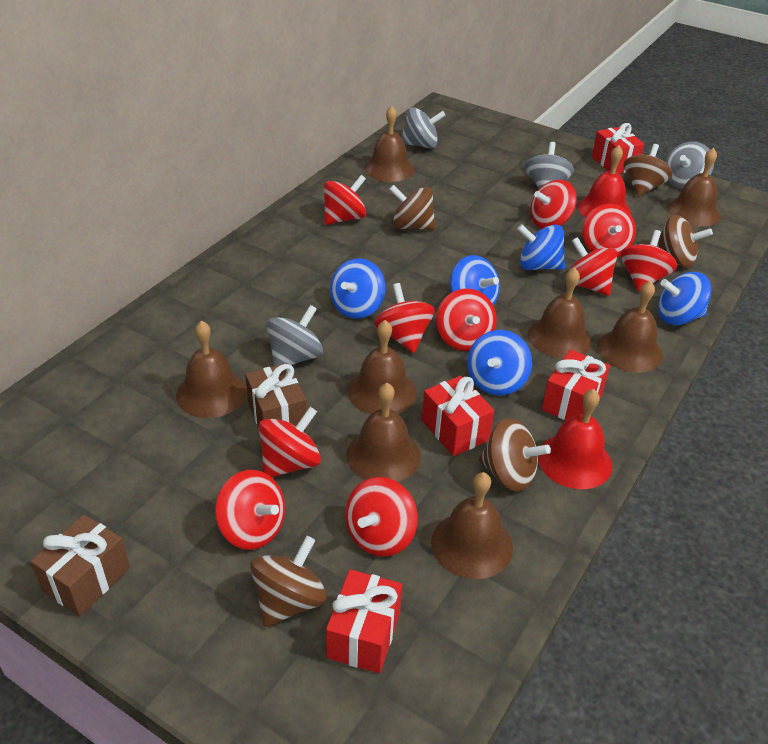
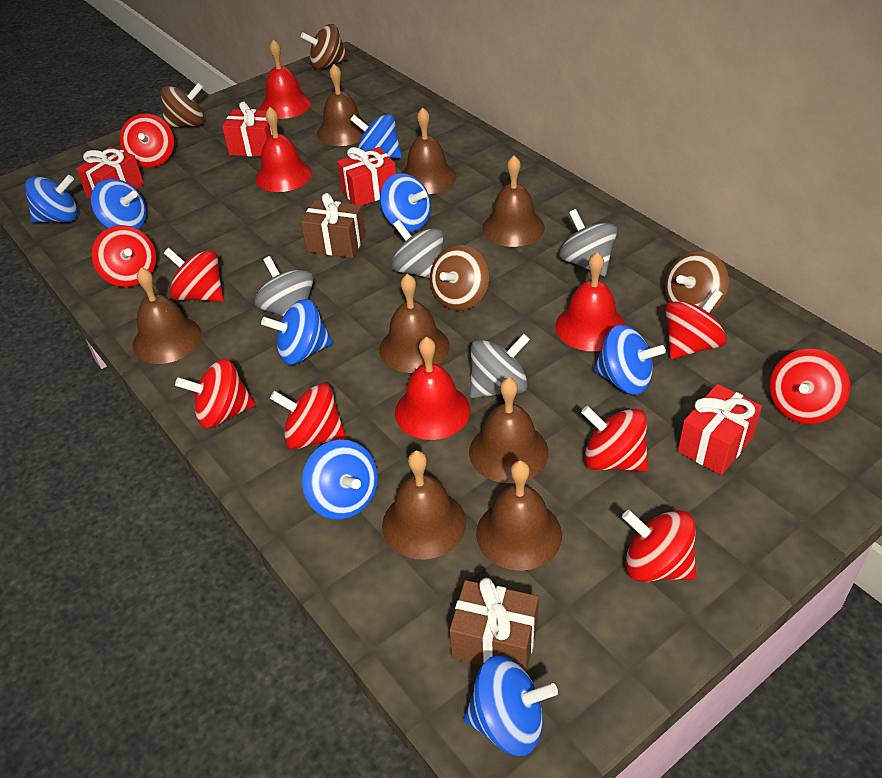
blue spinning top: 5 -> 8
brown spinning top: 5 -> 4
red bell: 2 -> 4
red spinning top: 10 -> 9

